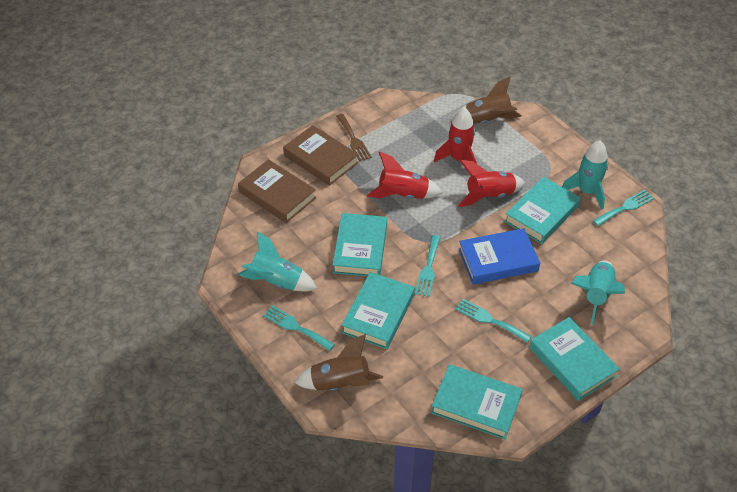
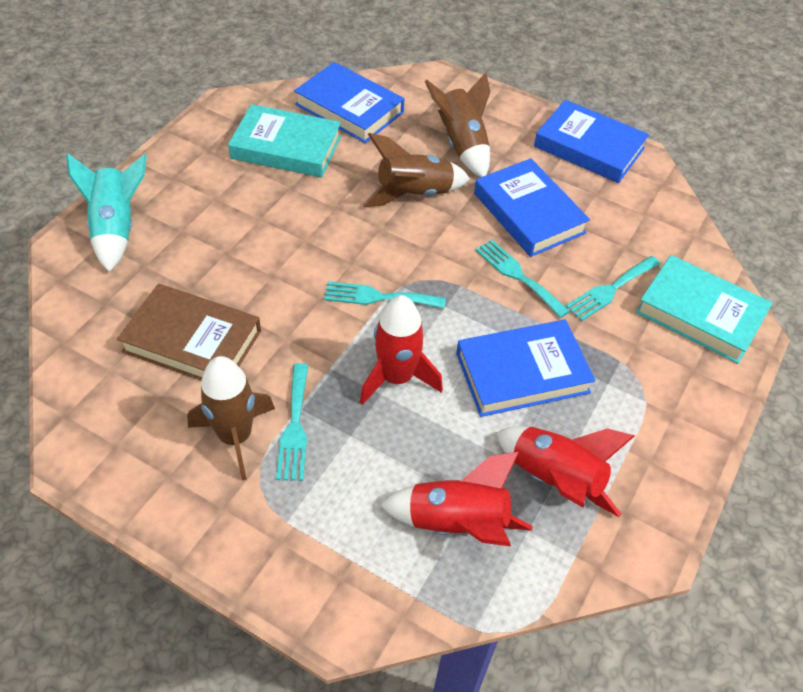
blue book: 1 -> 4
brown book: 2 -> 1
brown fork: 1 -> 0
brown rocket: 2 -> 3
turquoise book: 5 -> 2
turquoise rocket: 3 -> 1

